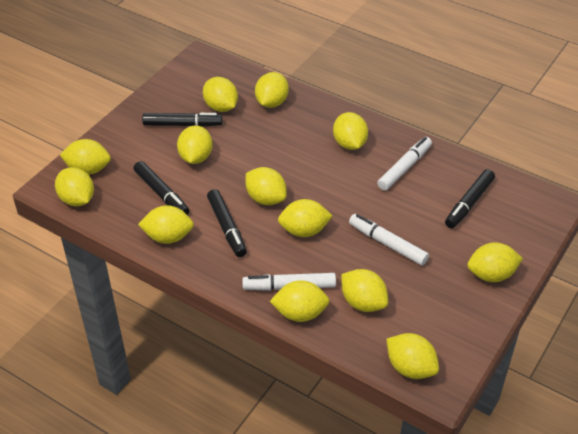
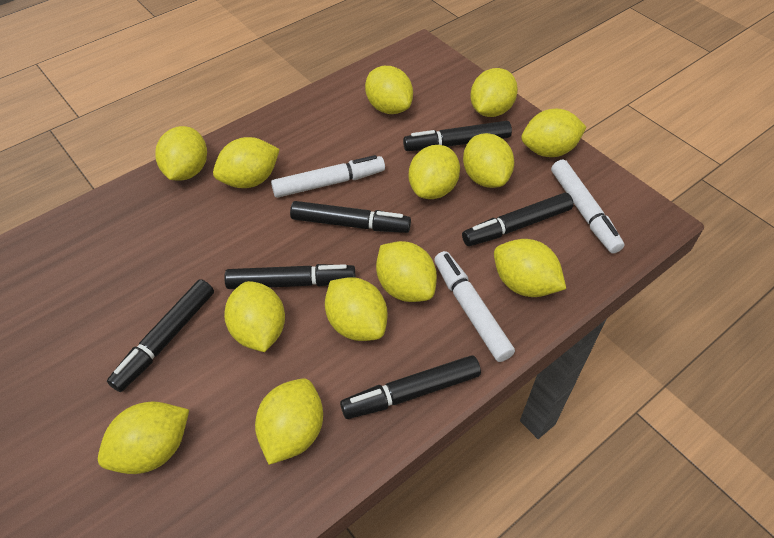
black marker: 4 -> 6

